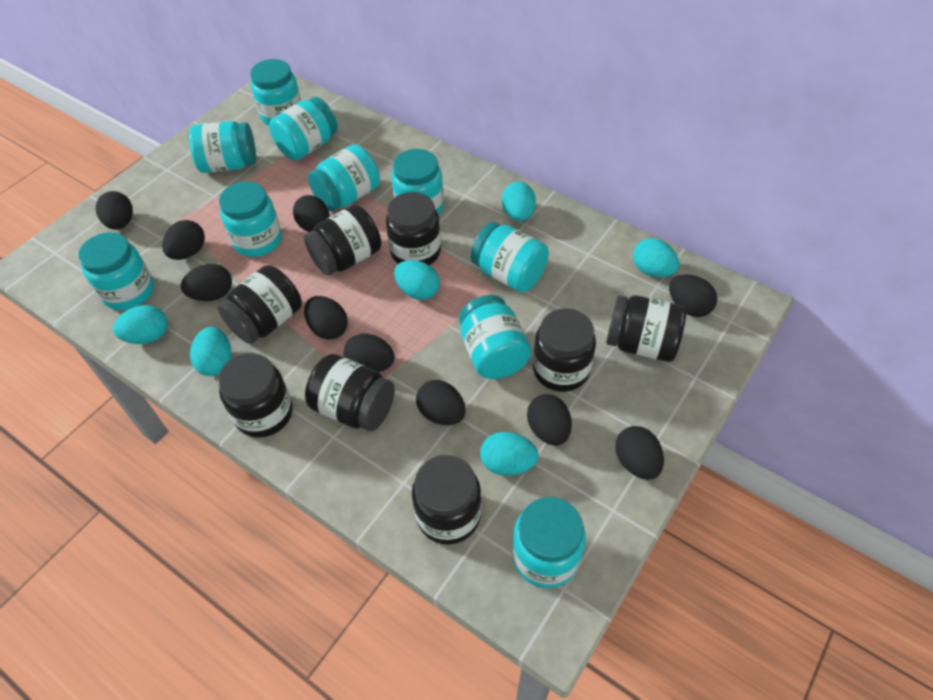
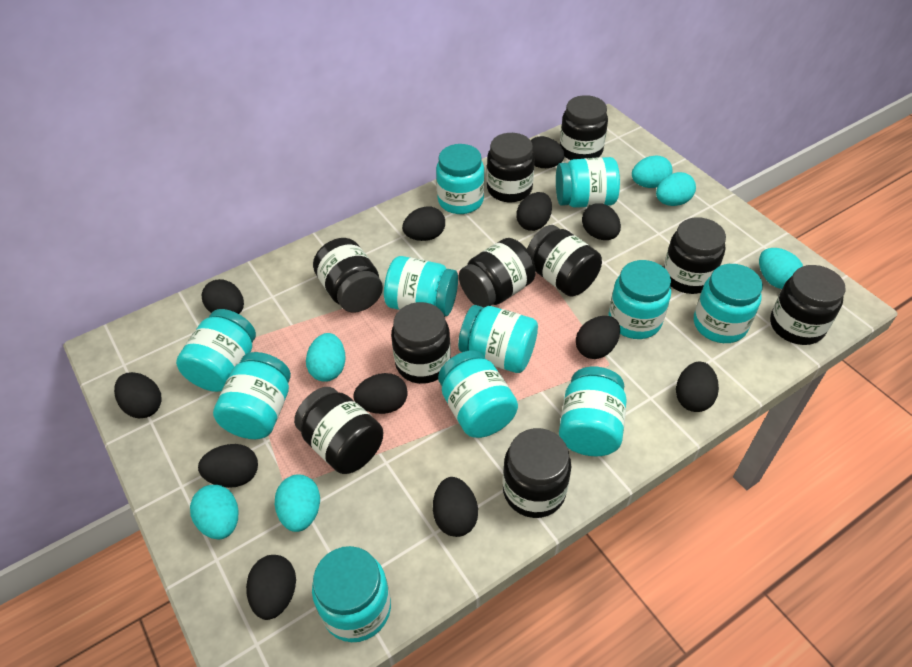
black egg: 10 -> 12
black jar: 8 -> 10
turquoise jar: 10 -> 11

